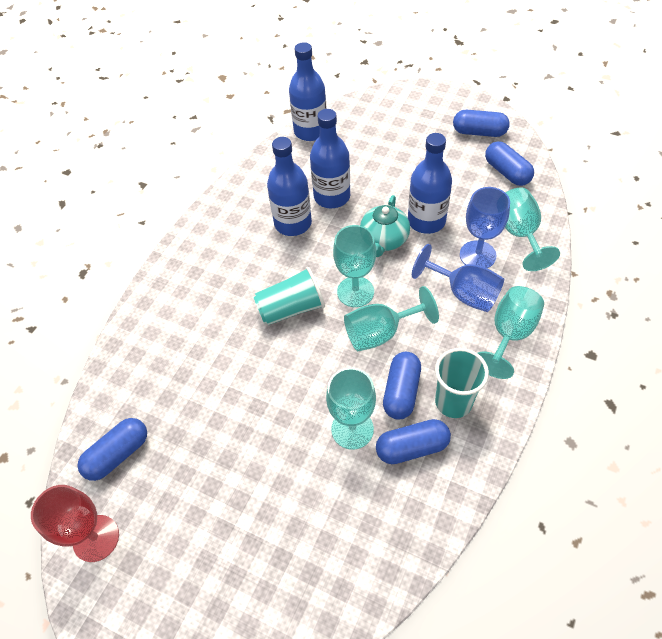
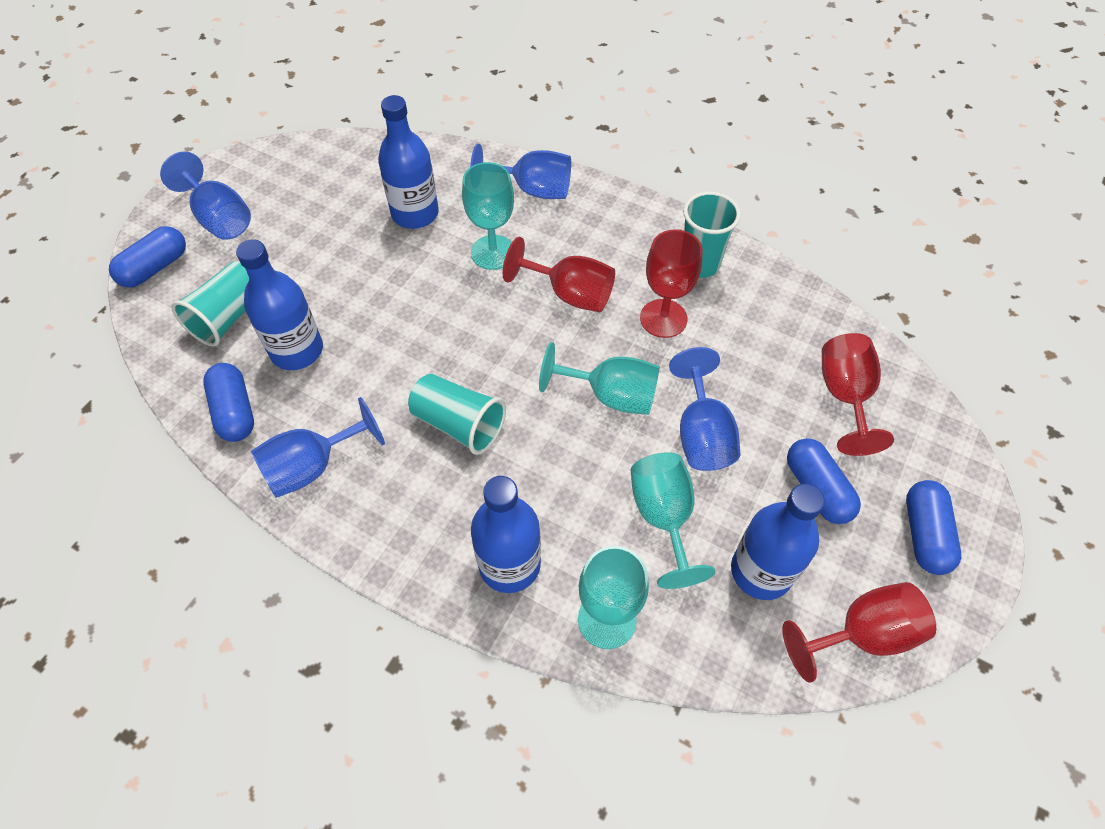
blue capsule: 5 -> 4
blue goblet: 2 -> 4
red goblet: 1 -> 4
turquoise cup: 2 -> 3
turquoise goblet: 5 -> 4
turquoise teapot: 1 -> 0

